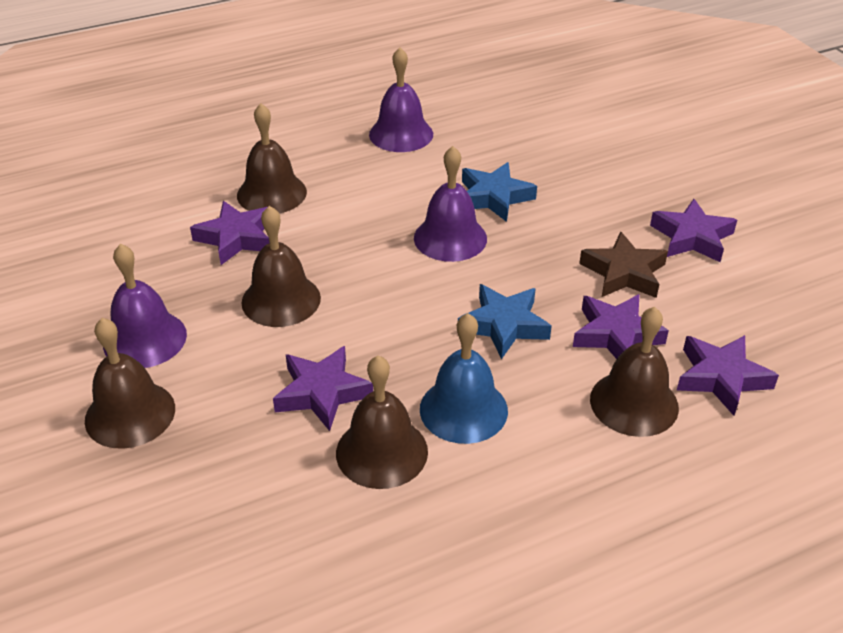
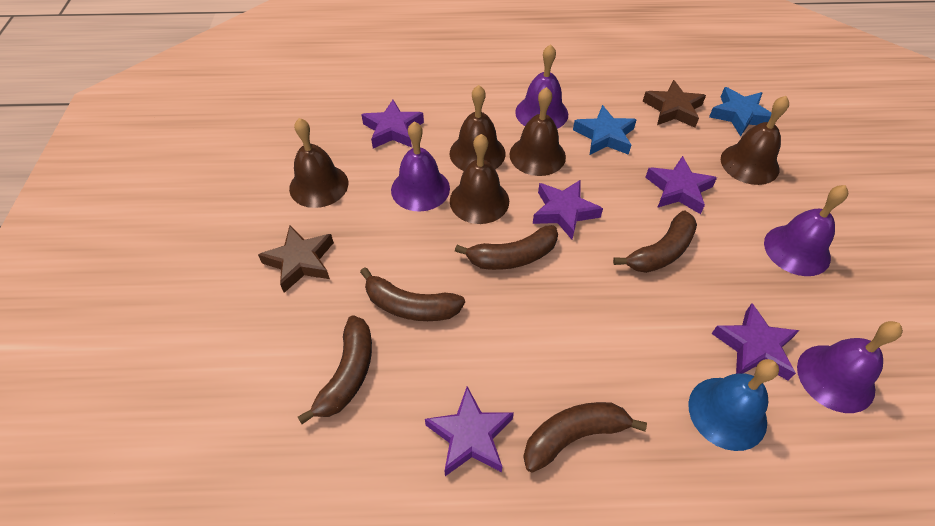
brown banana: 0 -> 5
brown star: 1 -> 2
purple bell: 3 -> 4

